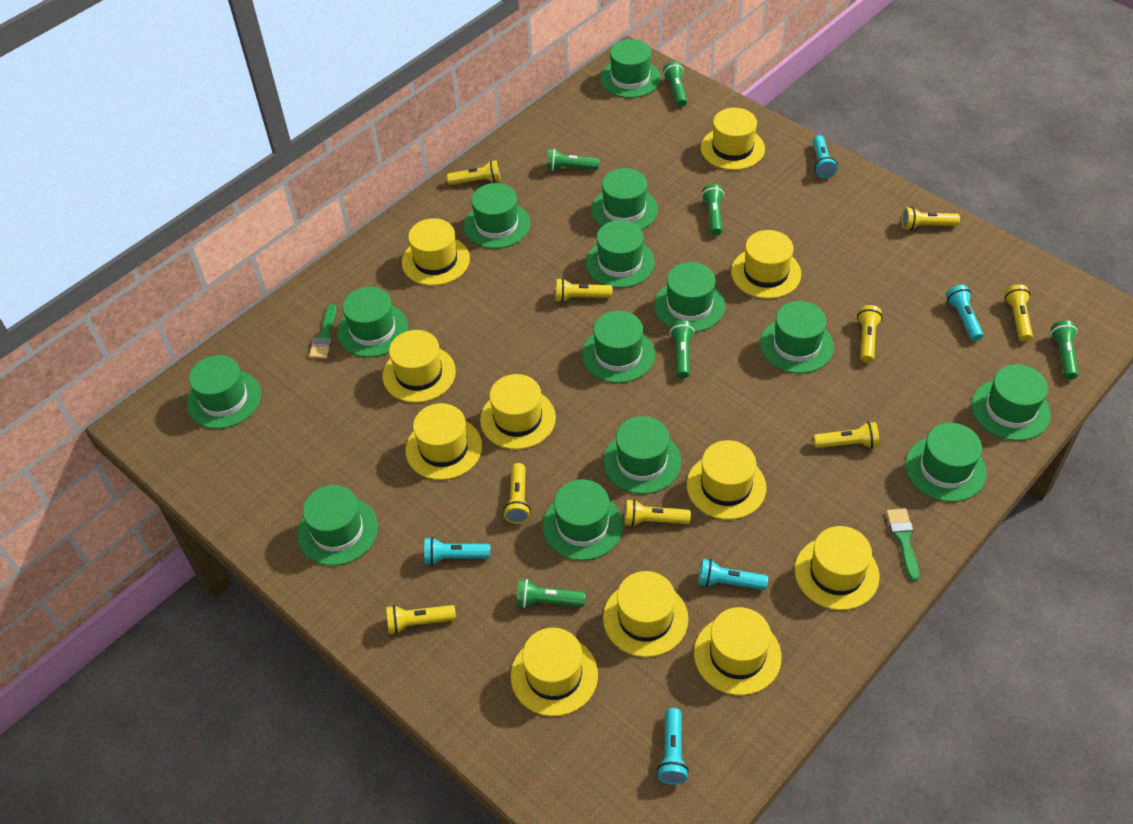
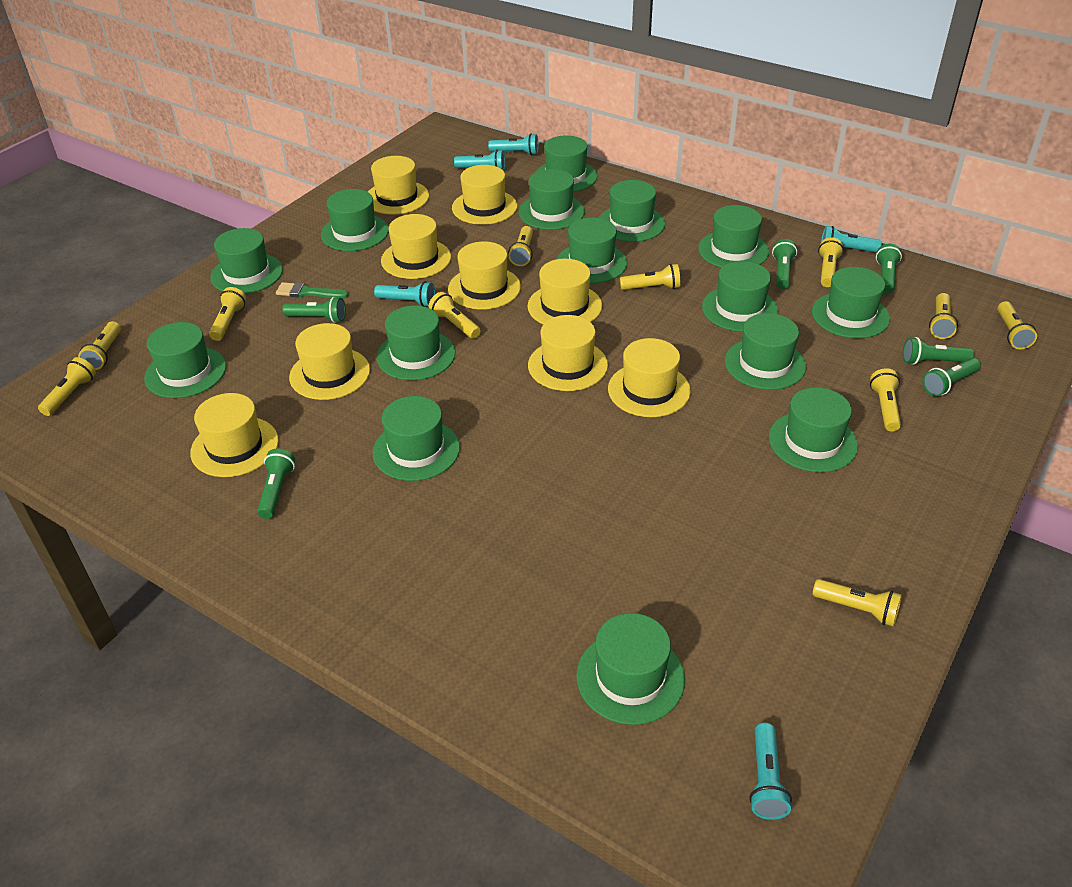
green brush: 2 -> 1
green hat: 14 -> 15
yellow flashlight: 9 -> 11
yellow hat: 11 -> 9

